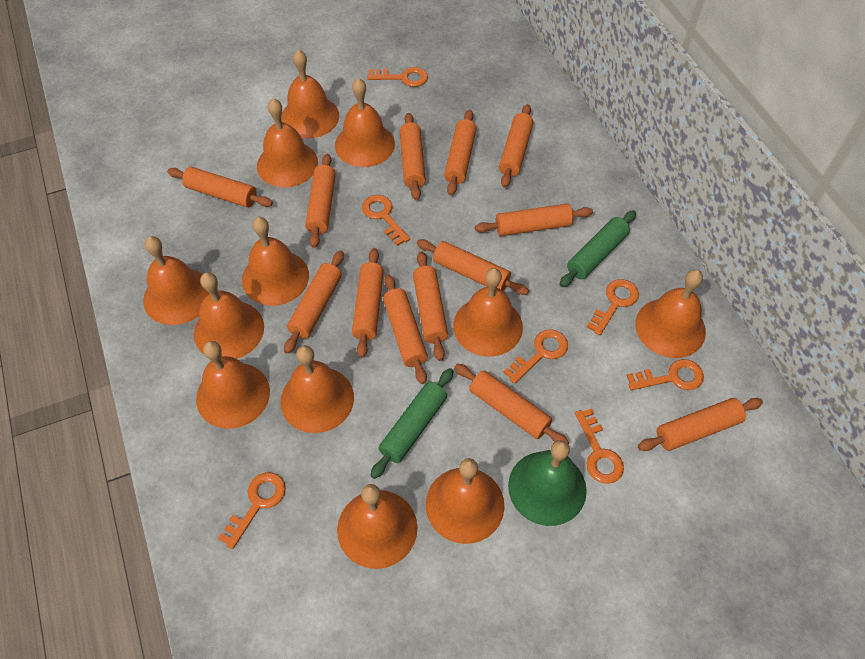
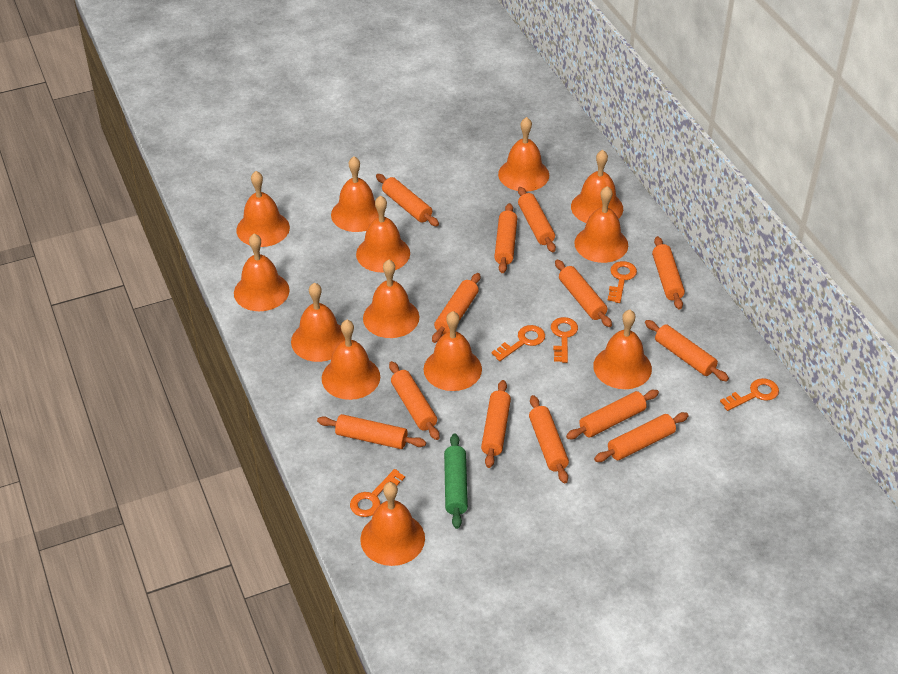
green bell: 1 -> 0
green rolling pin: 2 -> 1
orange bell: 12 -> 13
orange key: 7 -> 5

